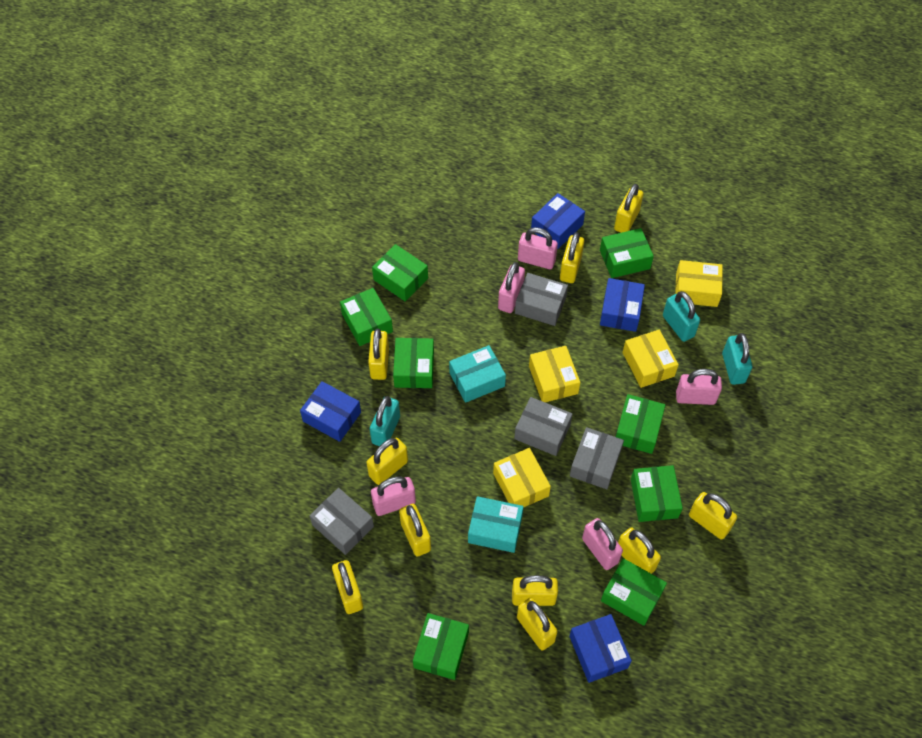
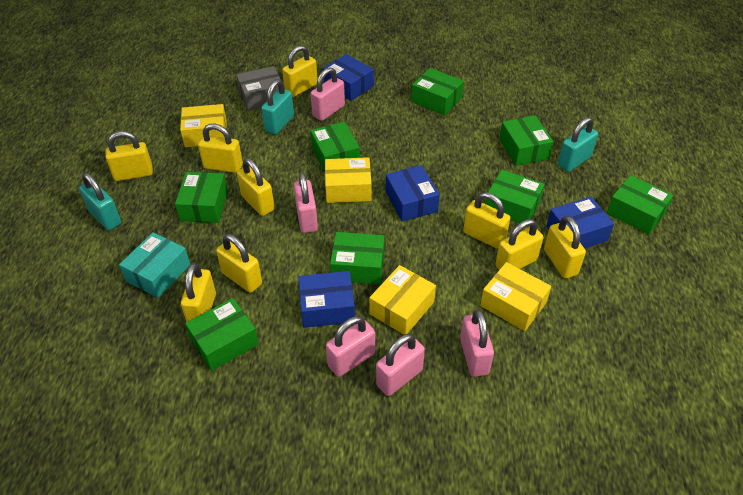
grey box: 4 -> 1
turquoise box: 2 -> 1
yellow padlock: 10 -> 9

